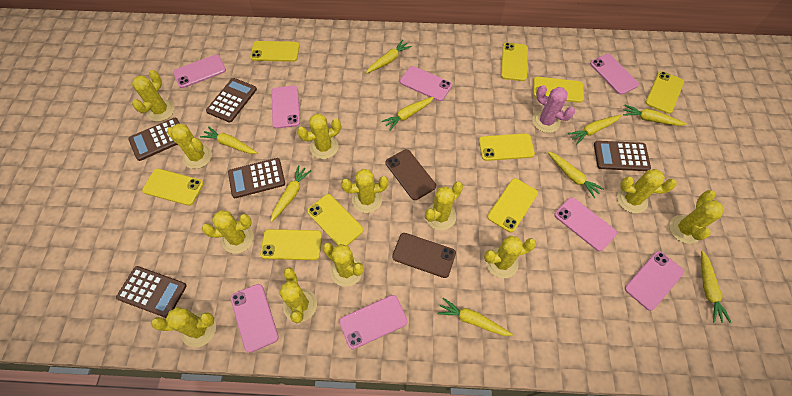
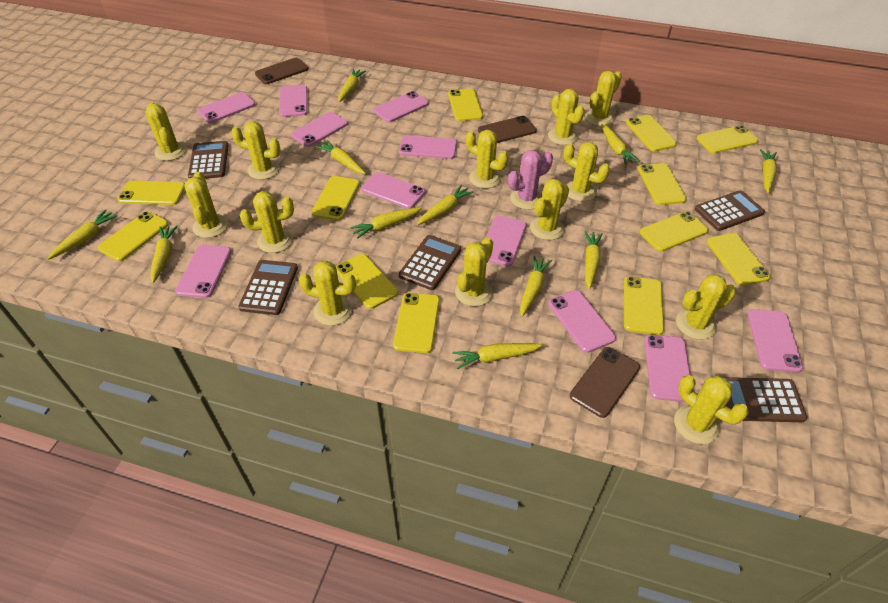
brown phone: 2 -> 3
pink phone: 8 -> 11
yellow cactus: 12 -> 13
yellow carrot: 9 -> 11
yellow phone: 9 -> 12

